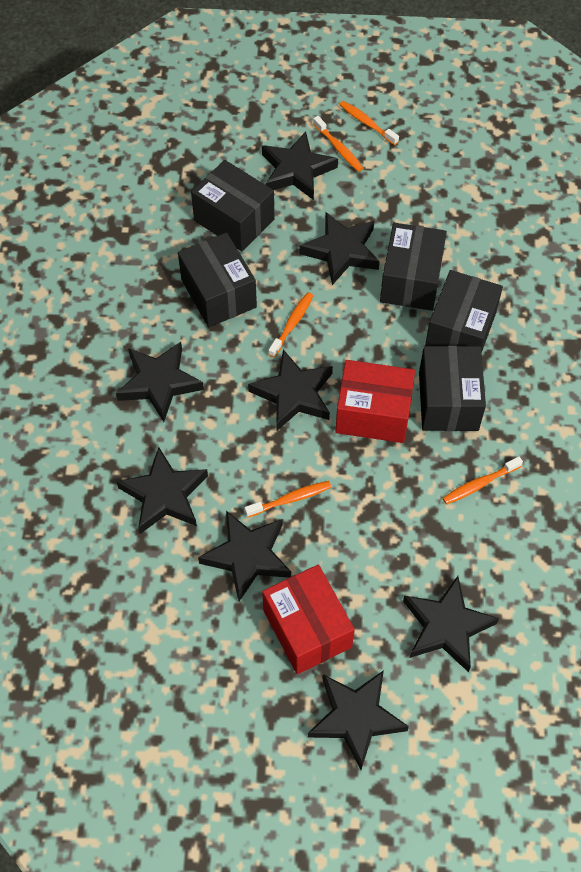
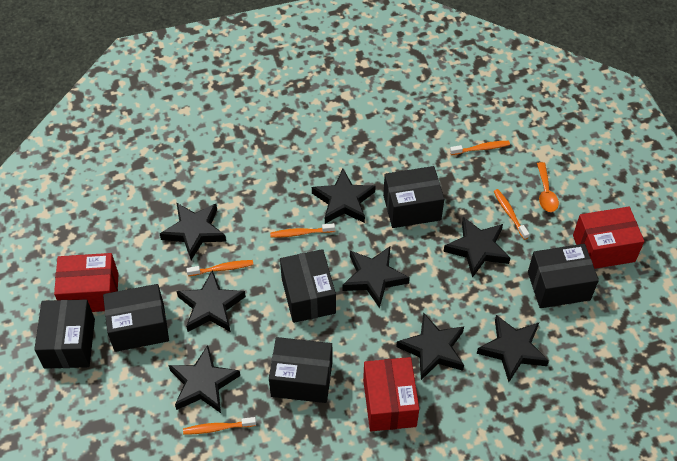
black box: 5 -> 6
orange spoon: 0 -> 1
red box: 2 -> 3

